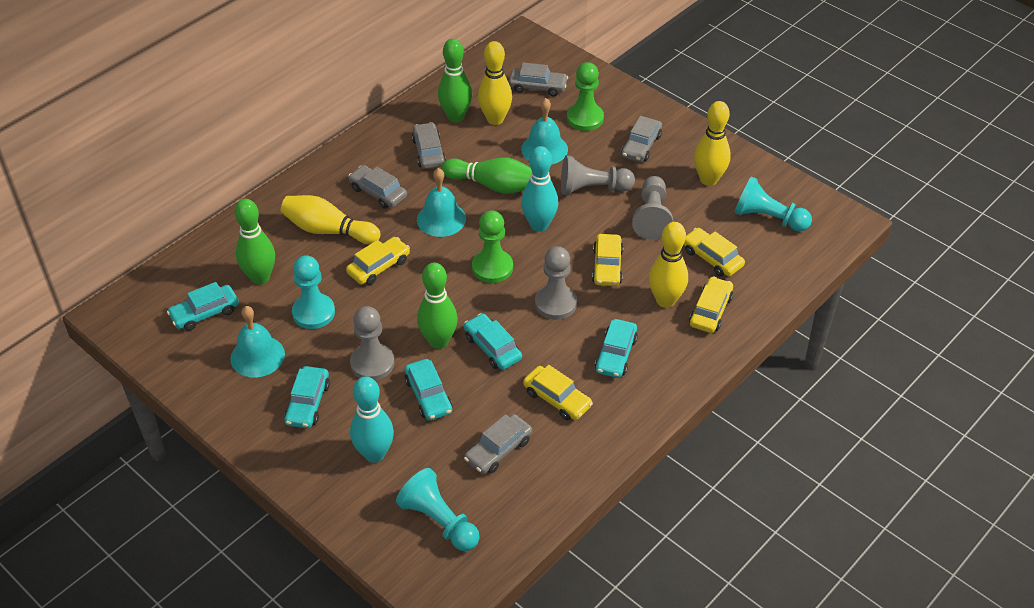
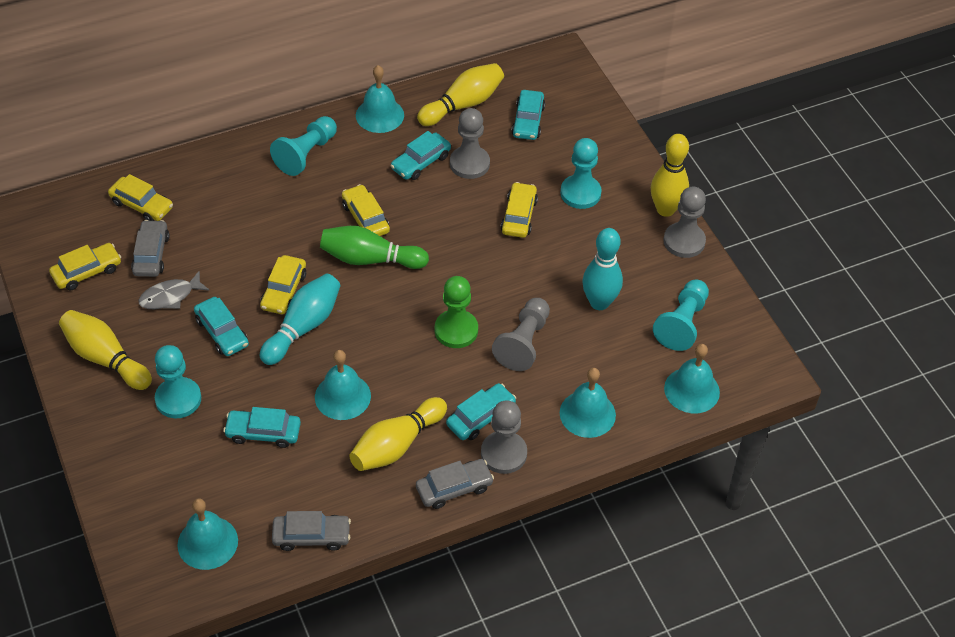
green bowling pin: 4 -> 1
green pawn: 2 -> 1
grey car: 5 -> 3
grey fish: 0 -> 1
turquoise bell: 3 -> 5
turquoise pawn: 3 -> 4

